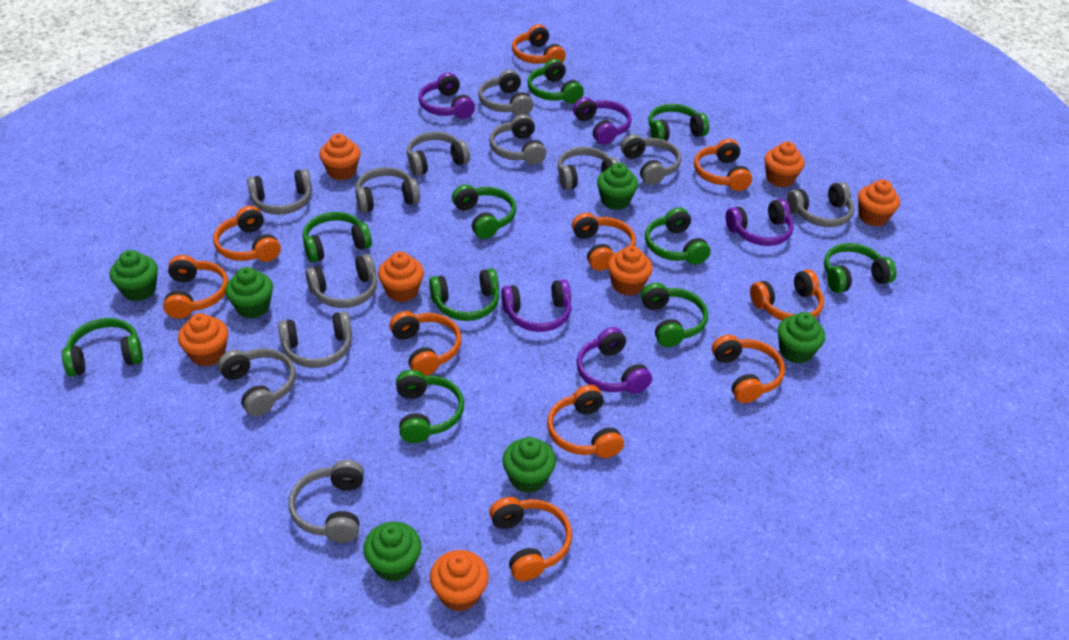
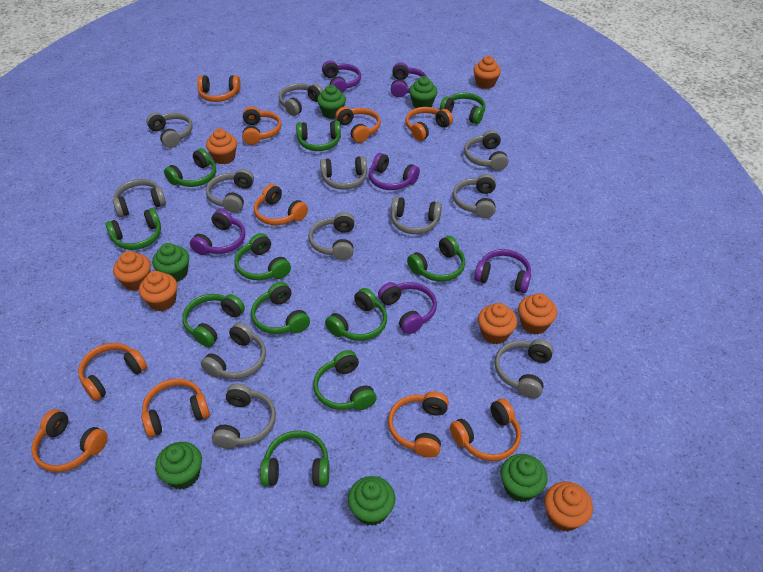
green headphones: 10 -> 11
purple headphones: 5 -> 6

